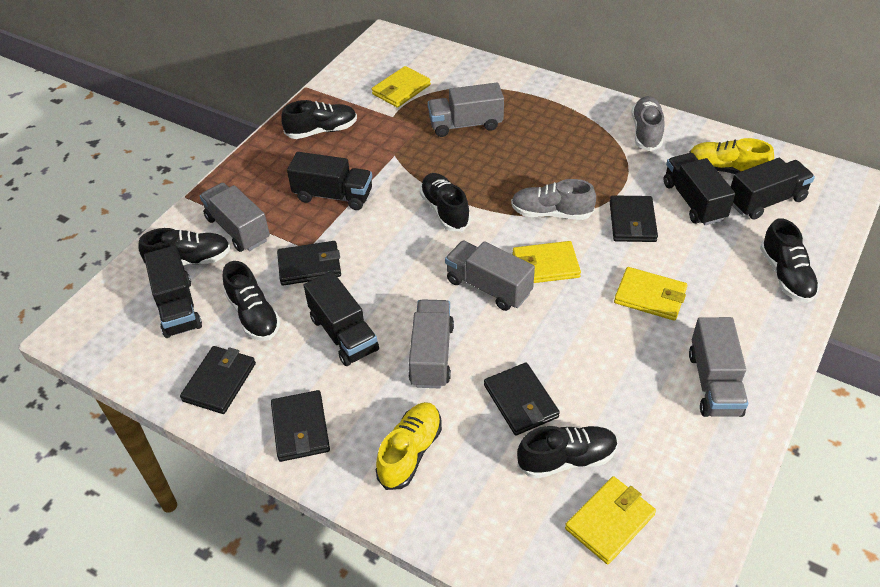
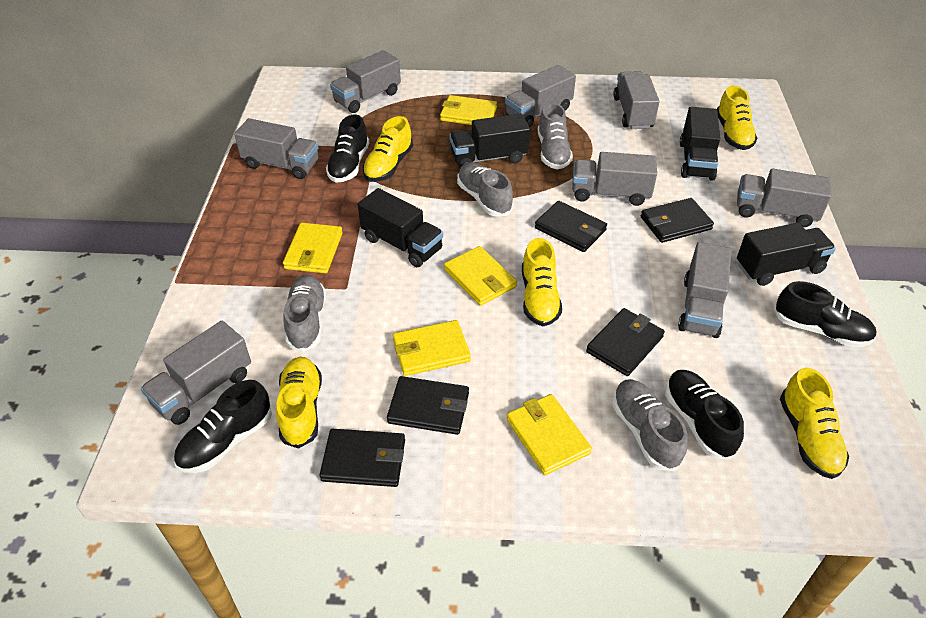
black shoe: 6 -> 4
black truck: 5 -> 4
grey shoe: 2 -> 4
grey truck: 5 -> 8
yellow shoe: 2 -> 5
yellow wallet: 4 -> 5

